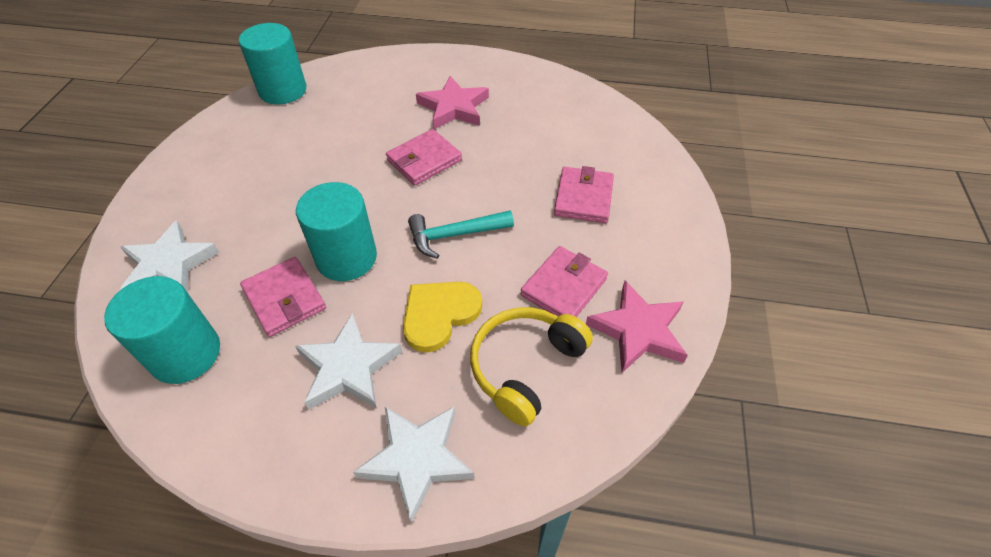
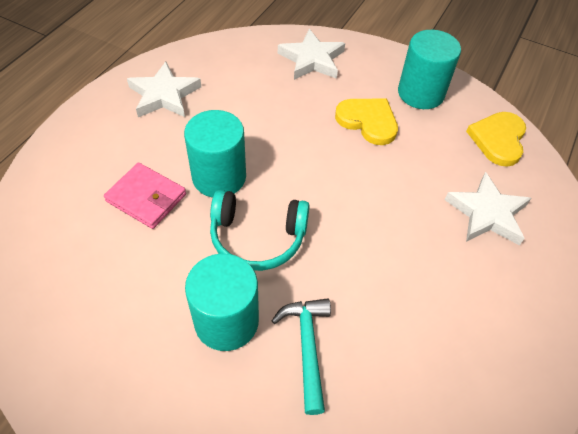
pink star: 2 -> 0
pink wallet: 4 -> 1
turquoise headphones: 0 -> 1
yellow headphones: 1 -> 0
yellow heart: 1 -> 2

